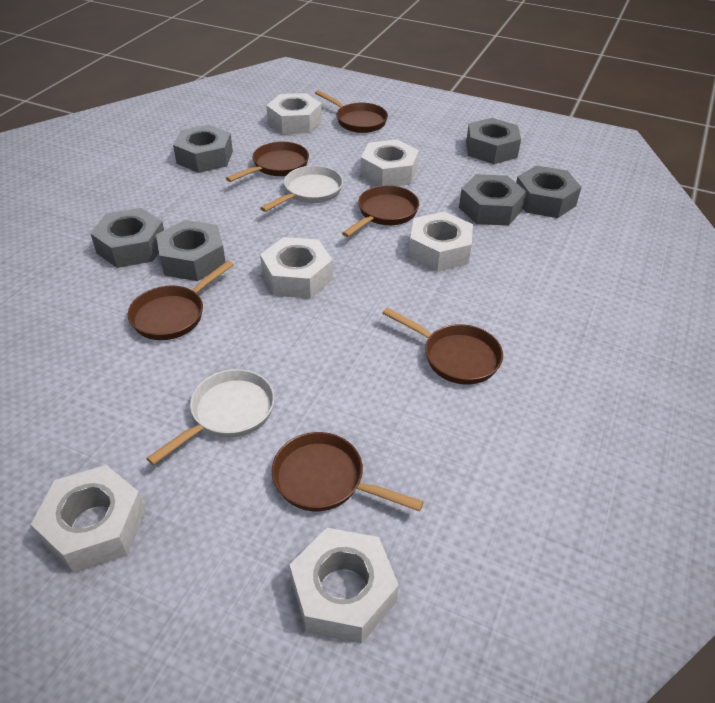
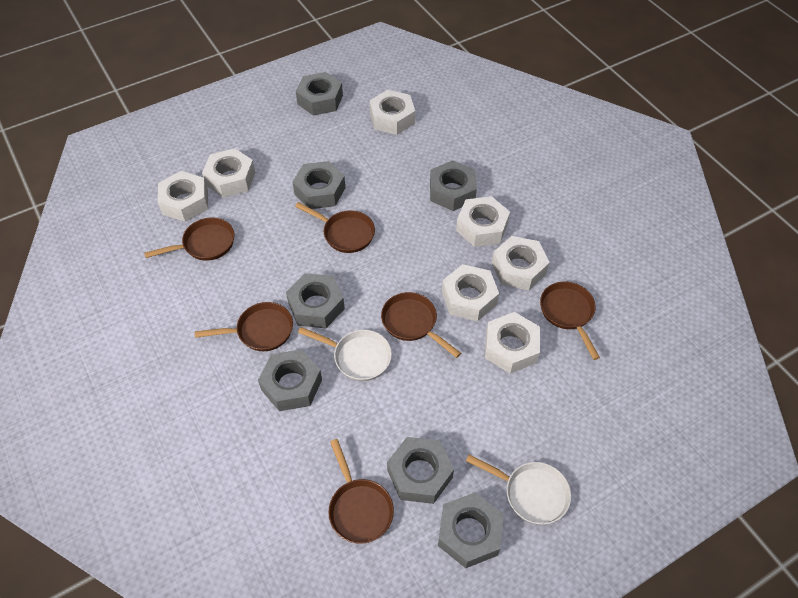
grey nut: 6 -> 7
white nut: 6 -> 7

